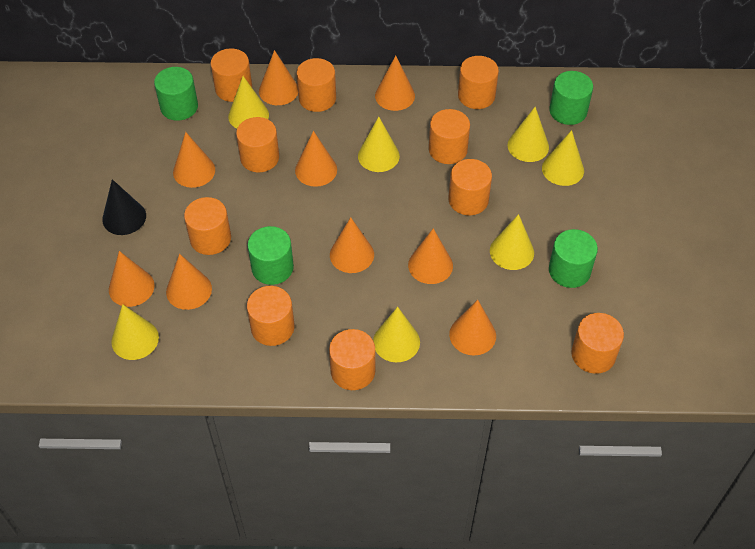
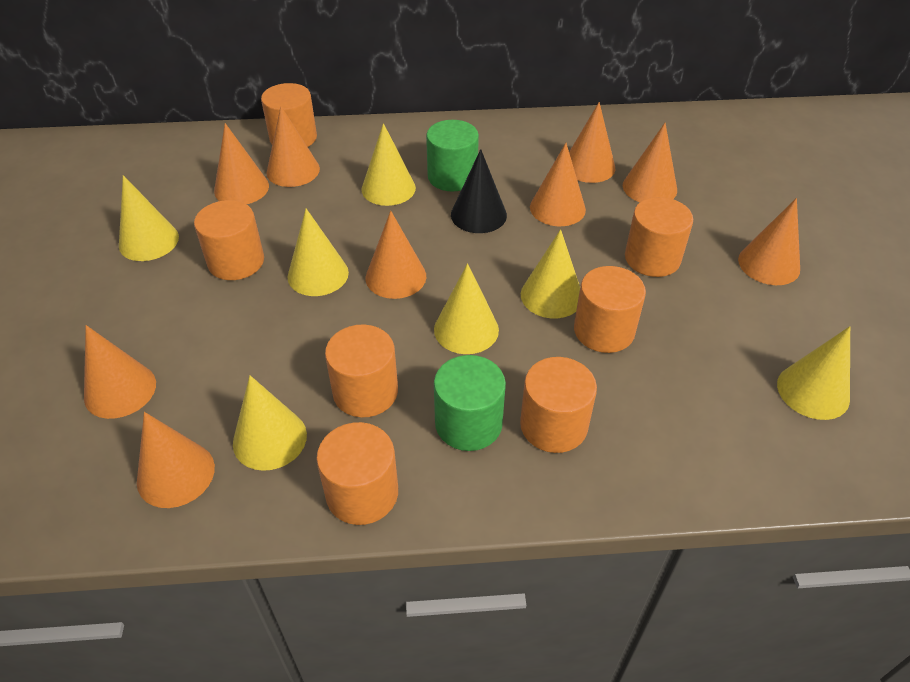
green cylinder: 4 -> 2
orange cylinder: 10 -> 7

